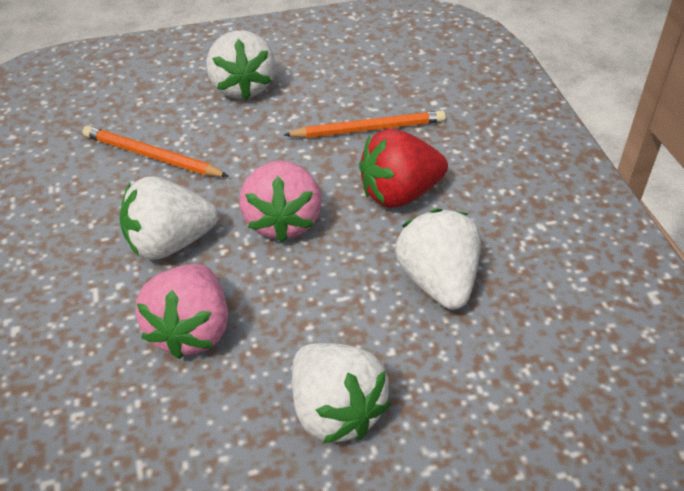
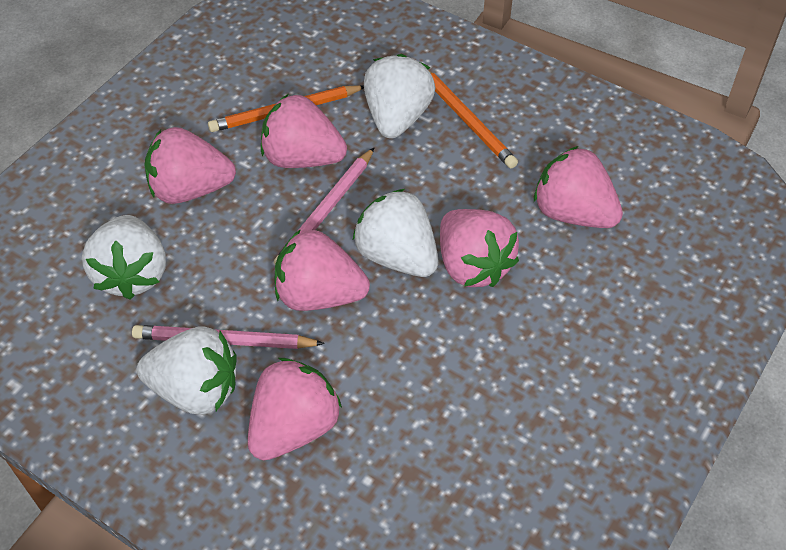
pink pencil: 0 -> 2
pink strawberry: 2 -> 6
red strawberry: 1 -> 0

